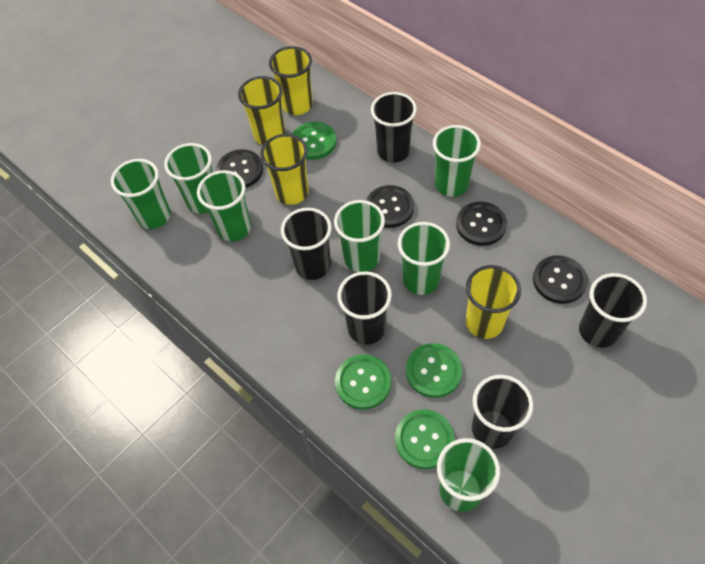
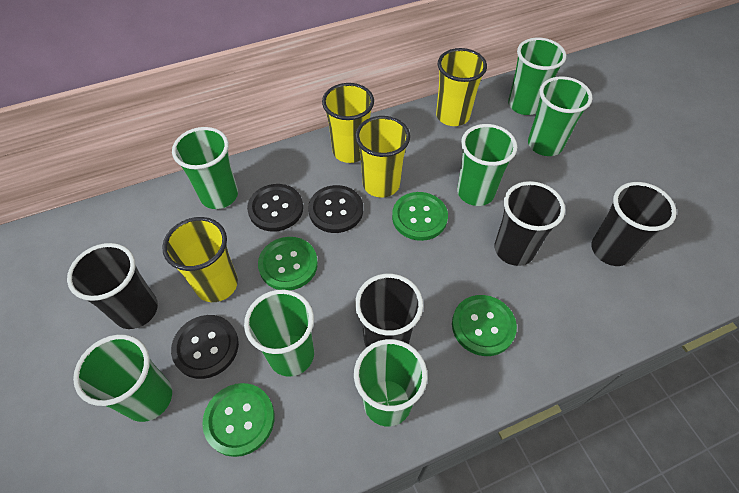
black button: 4 -> 3
black cup: 5 -> 4

